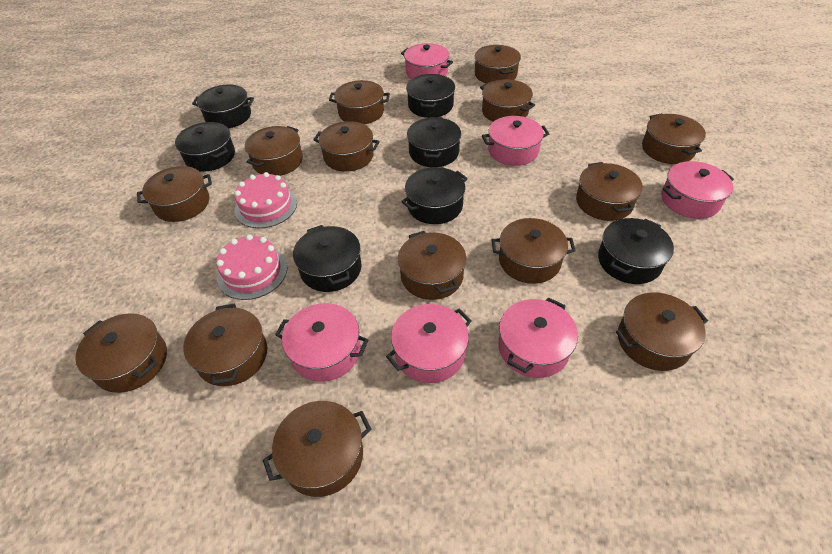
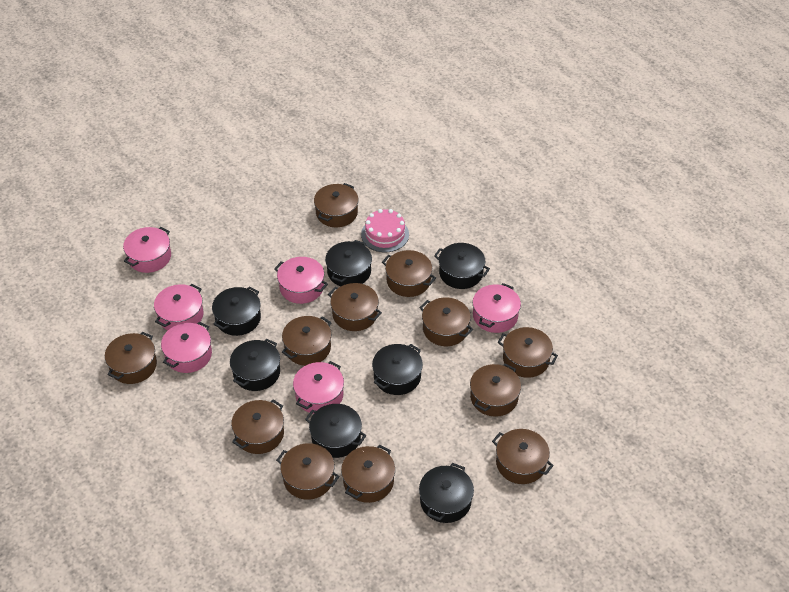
brown pot: 14 -> 12
pink cake: 2 -> 1

